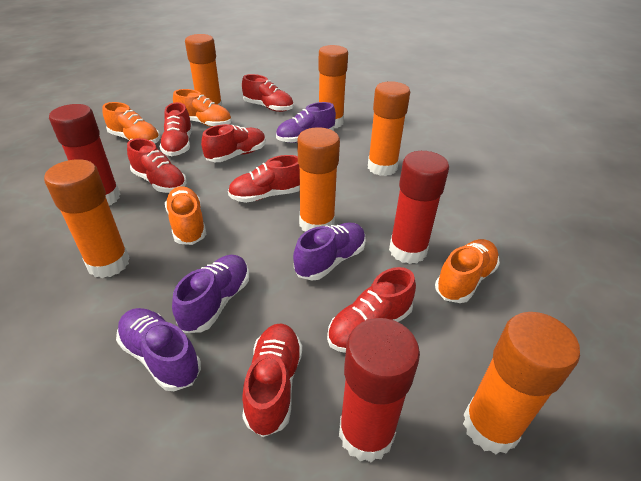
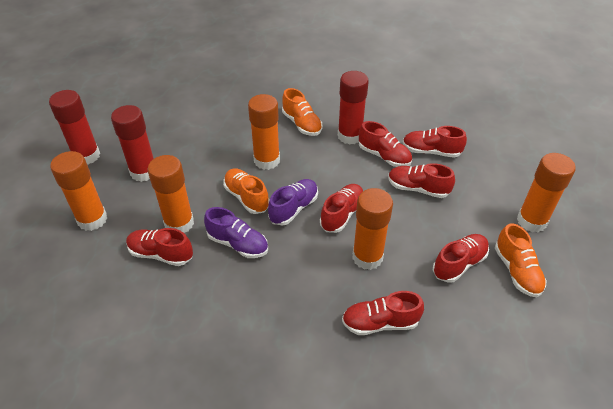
orange glue stick: 6 -> 5
orange shoe: 4 -> 3
purple shoe: 4 -> 2

